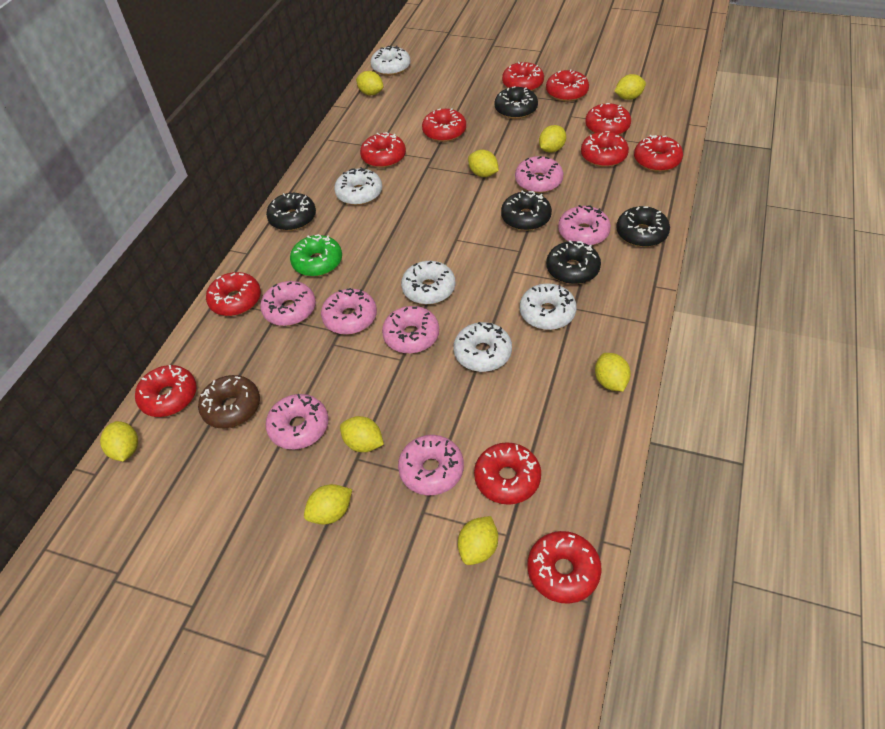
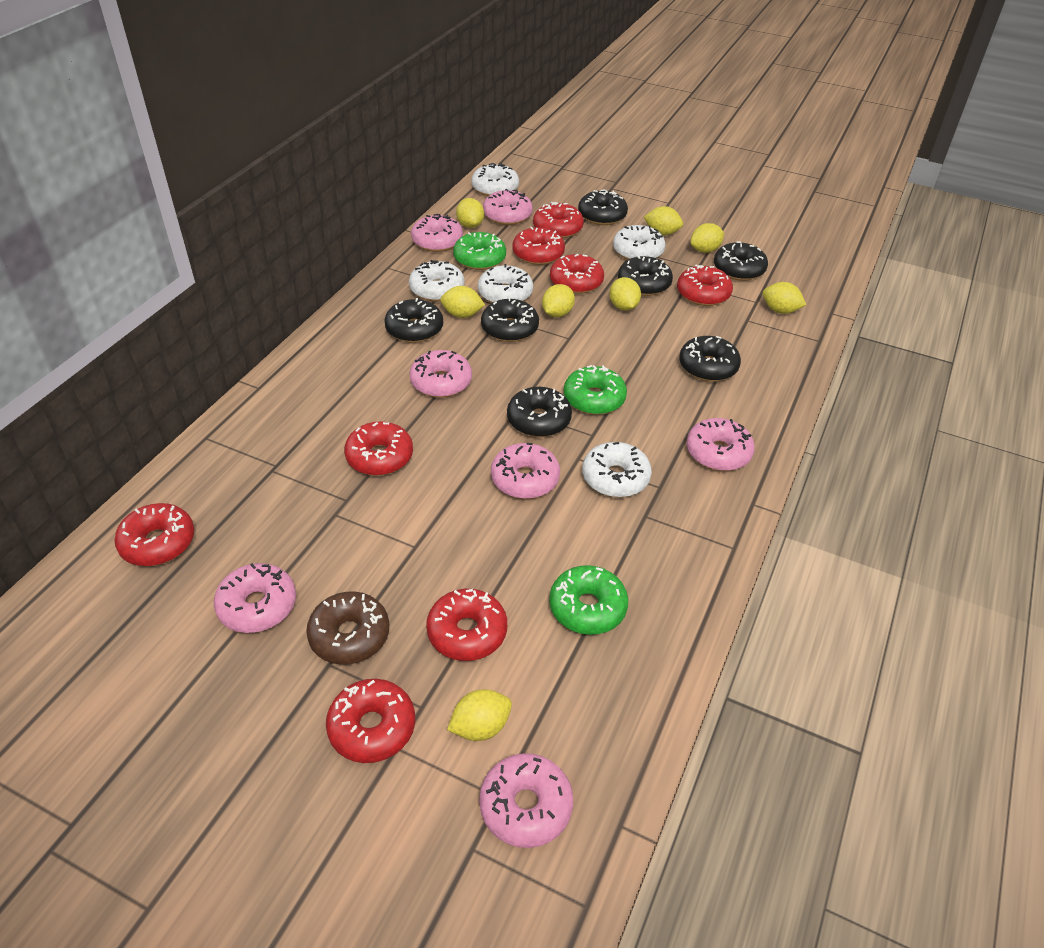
black donut: 5 -> 7
green donut: 1 -> 3
red donut: 11 -> 8
yellow lemon: 9 -> 8

